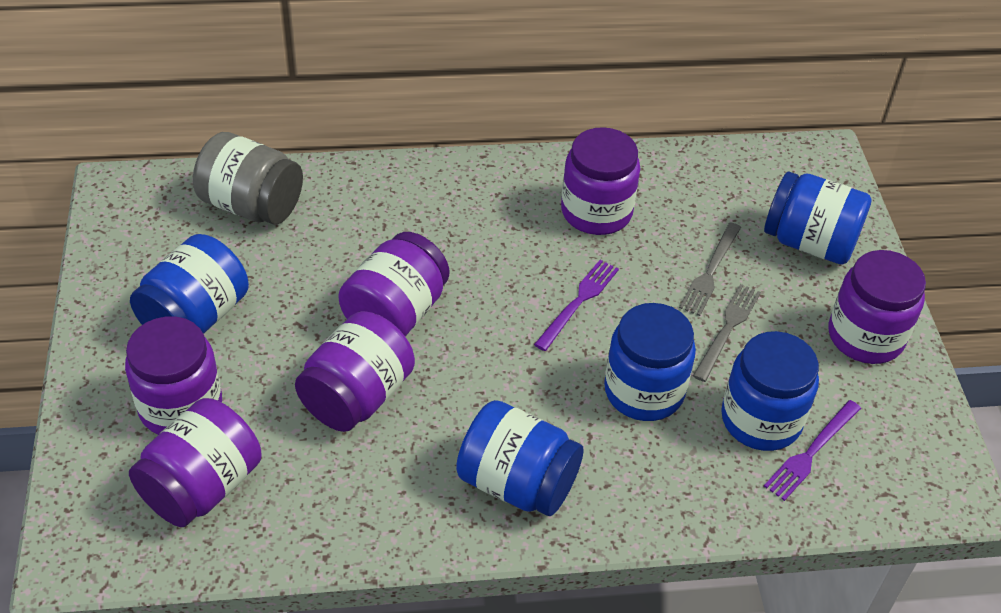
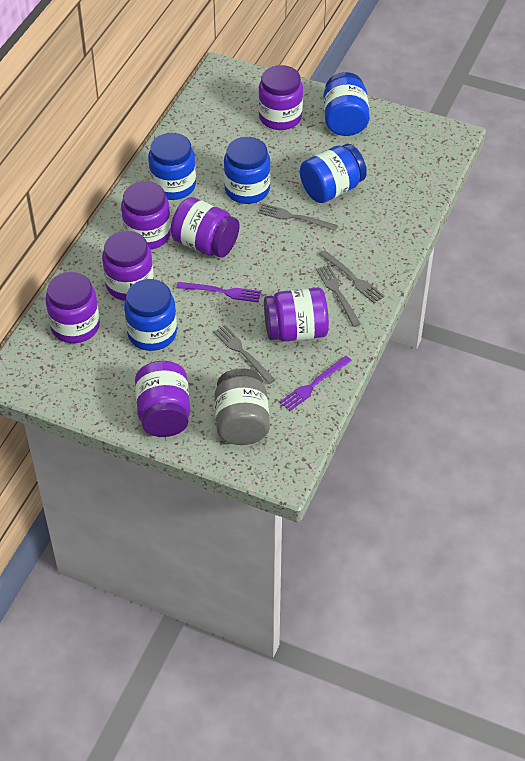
grey fork: 2 -> 4
purple jar: 6 -> 7

